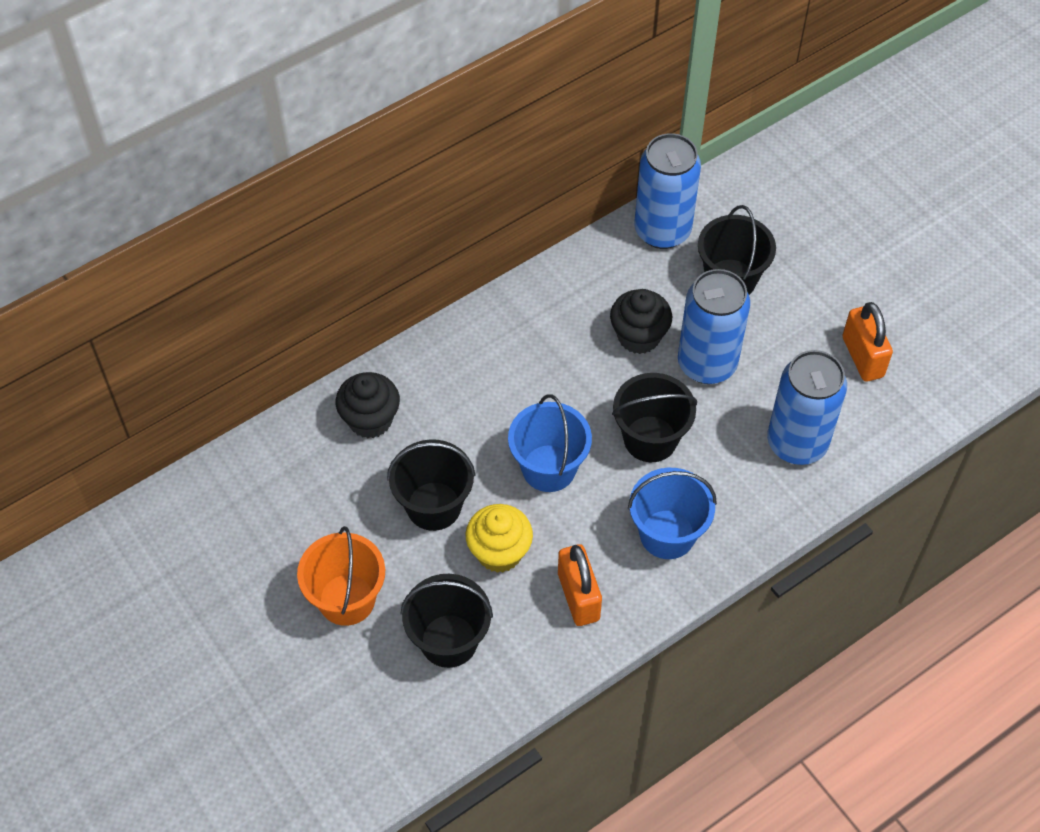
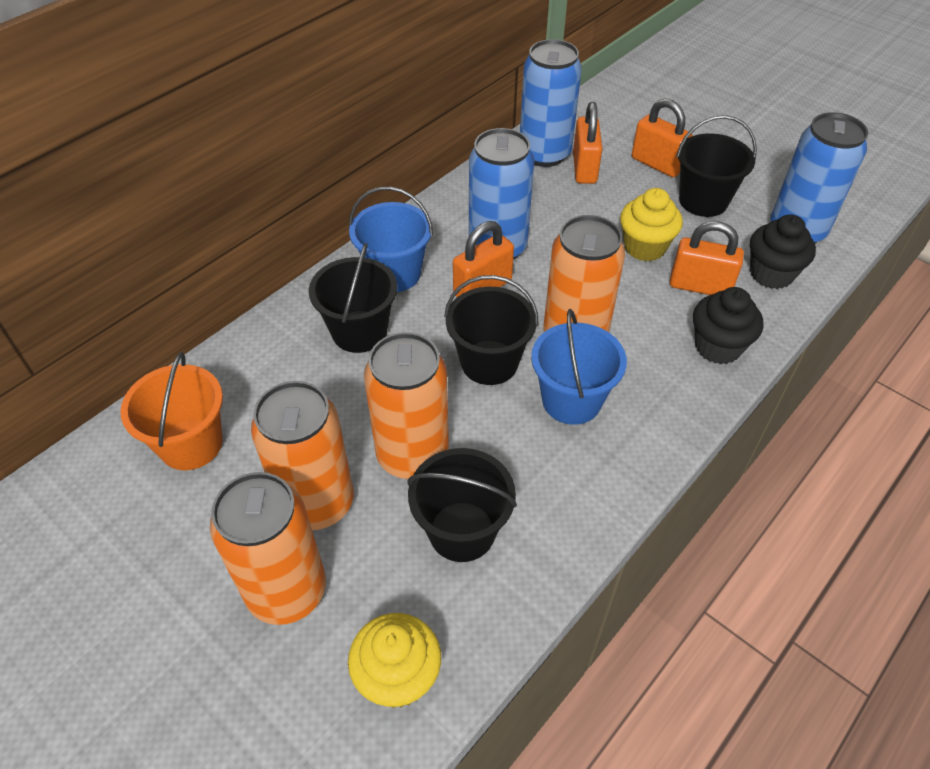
orange can: 0 -> 4
orange padlock: 2 -> 4
yellow cupcake: 1 -> 2

